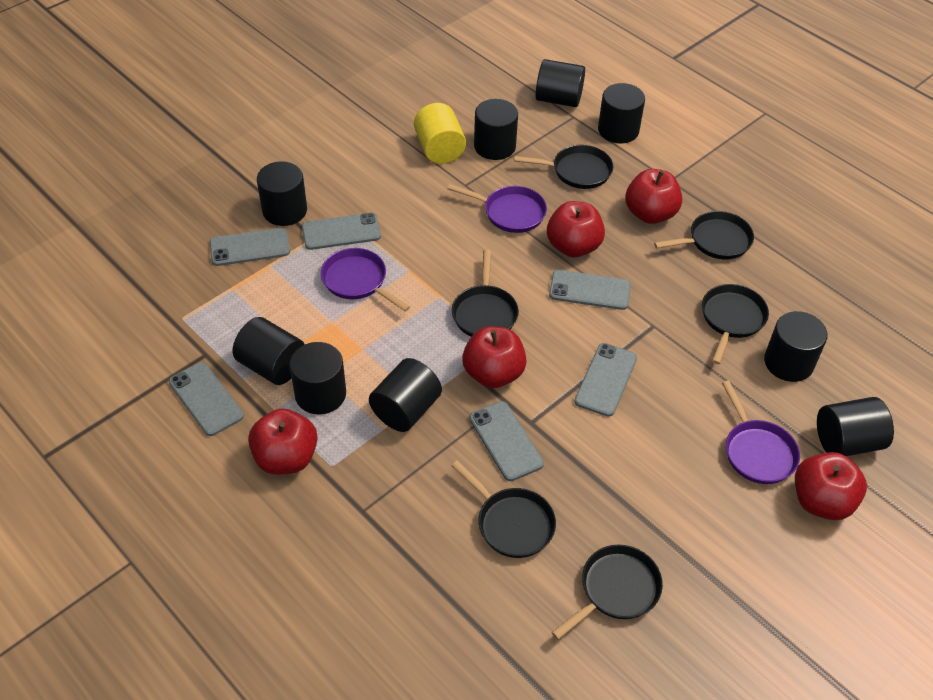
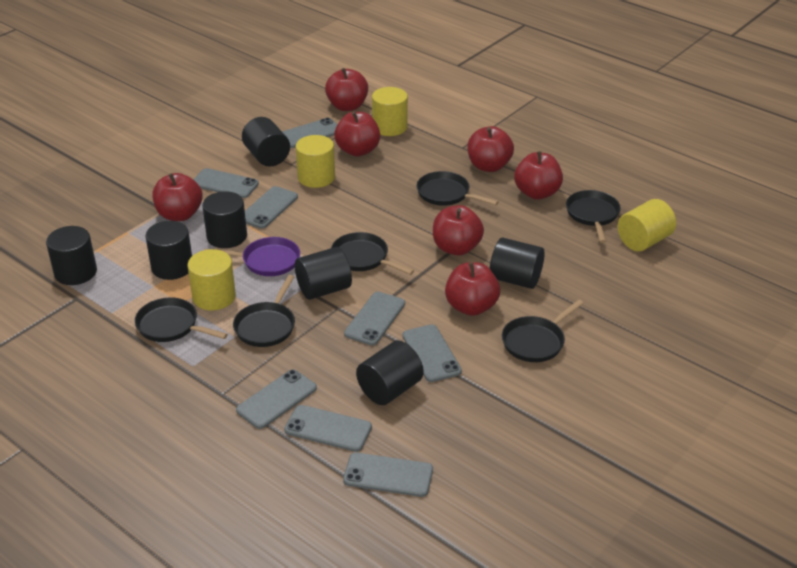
black cylinder: 9 -> 7
grey phone: 6 -> 8
purple pan: 3 -> 1
red apple: 5 -> 7
yellow cylinder: 1 -> 4

